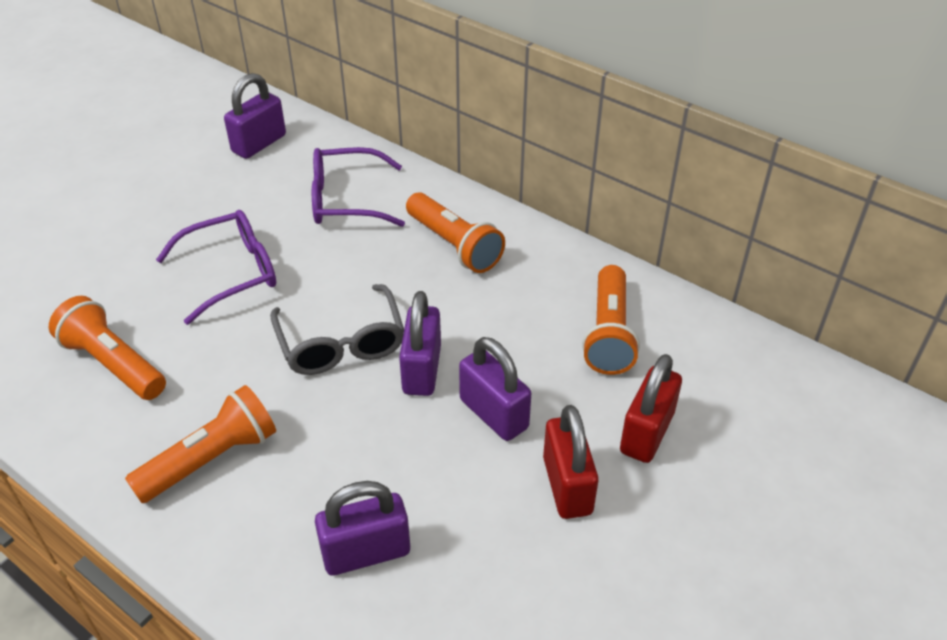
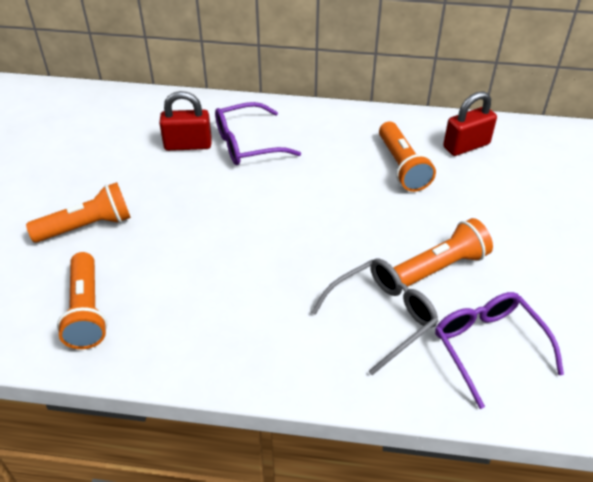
purple padlock: 4 -> 0

